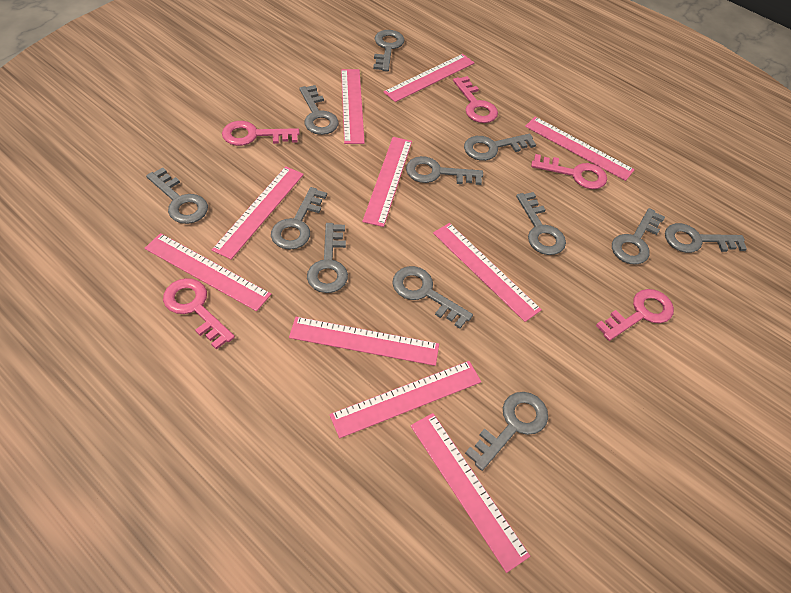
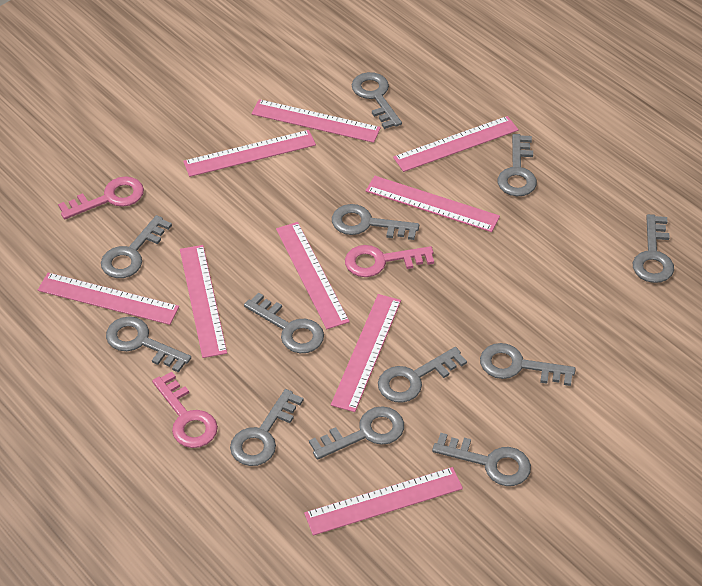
pink key: 5 -> 3
pink ruler: 10 -> 9

